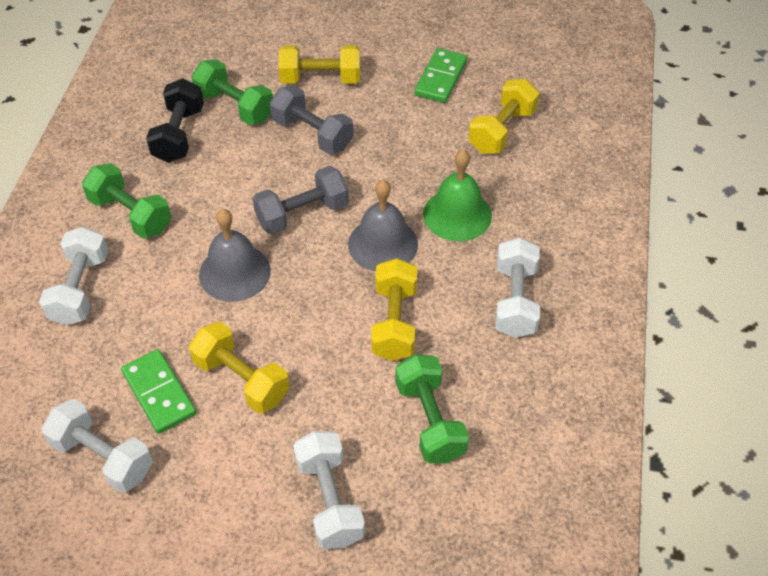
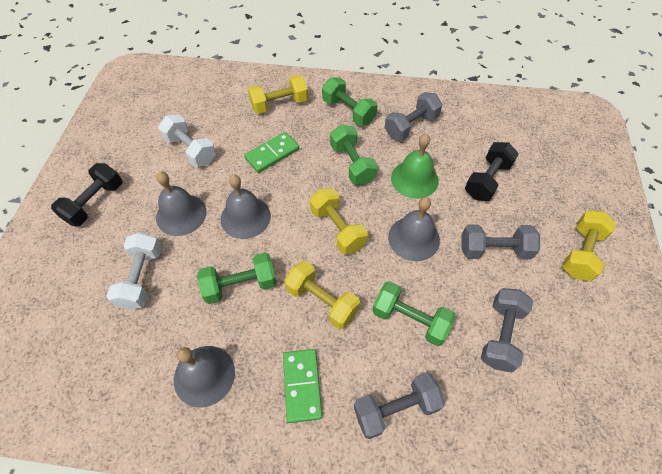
black dumbbell: 1 -> 2
green dumbbell: 3 -> 4
grey bell: 2 -> 4
grey dumbbell: 2 -> 4
white dumbbell: 4 -> 2

